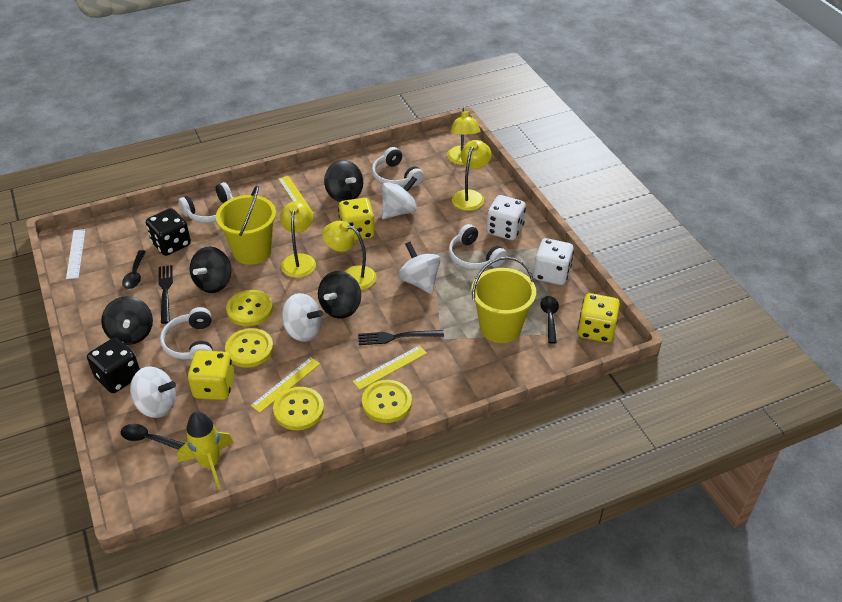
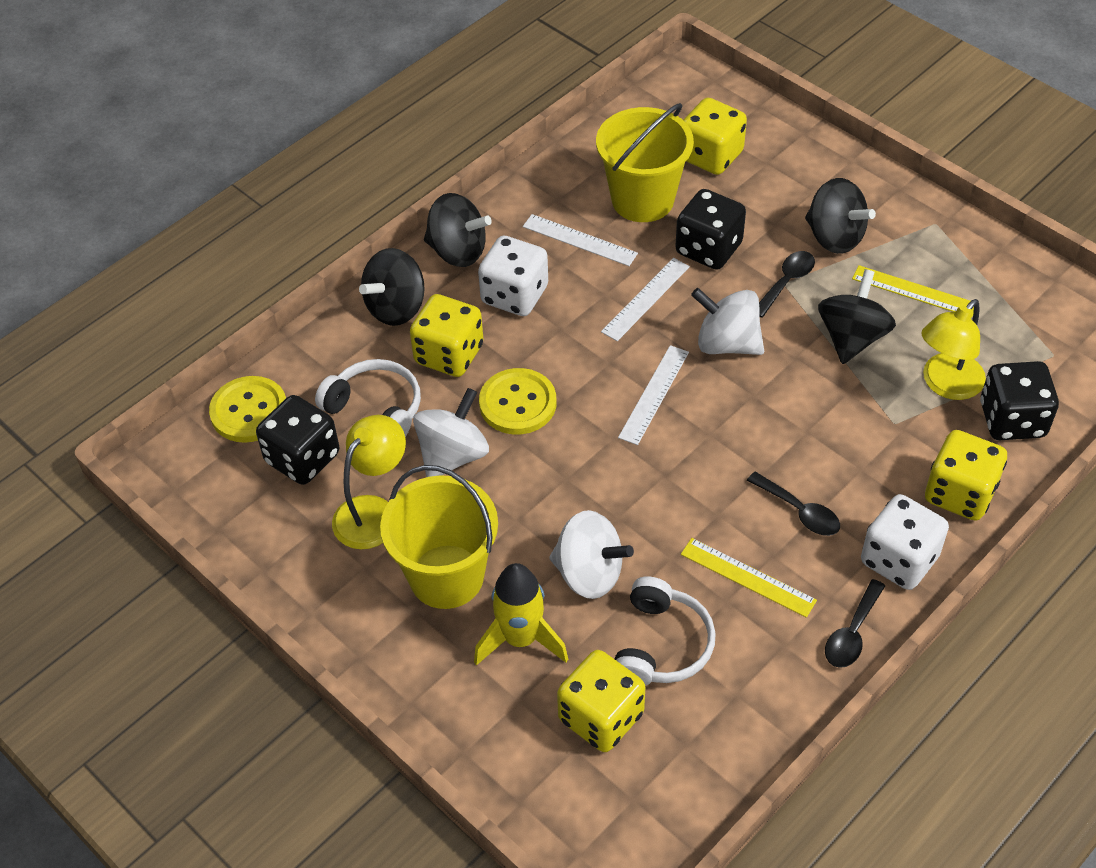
black dice: 2 -> 3
black fork: 2 -> 0
white headphones: 4 -> 2
white ruler: 1 -> 3
white spinning top: 4 -> 3
yellow button: 4 -> 2
yellow dice: 3 -> 4
yellow lamp: 4 -> 2
yellow ruler: 3 -> 2

